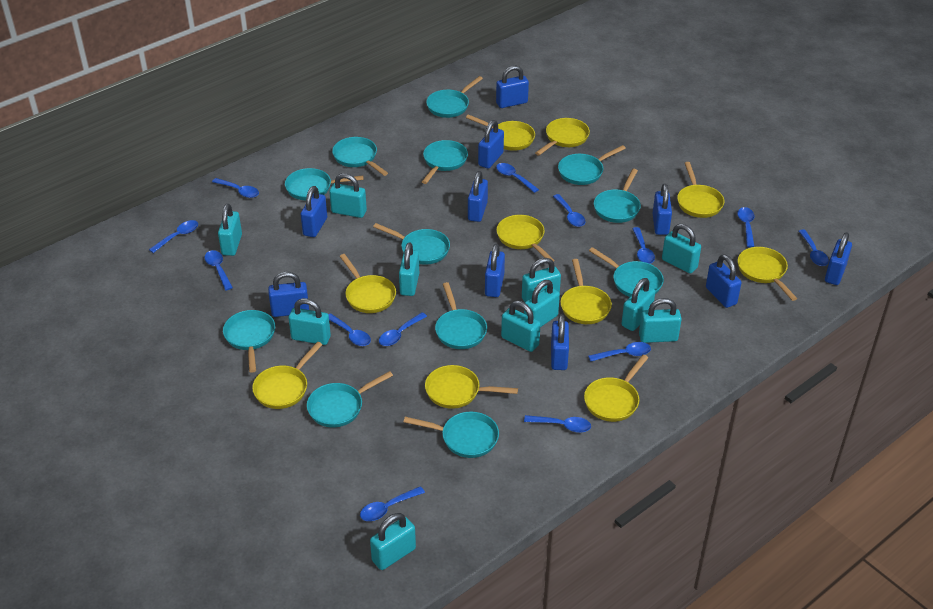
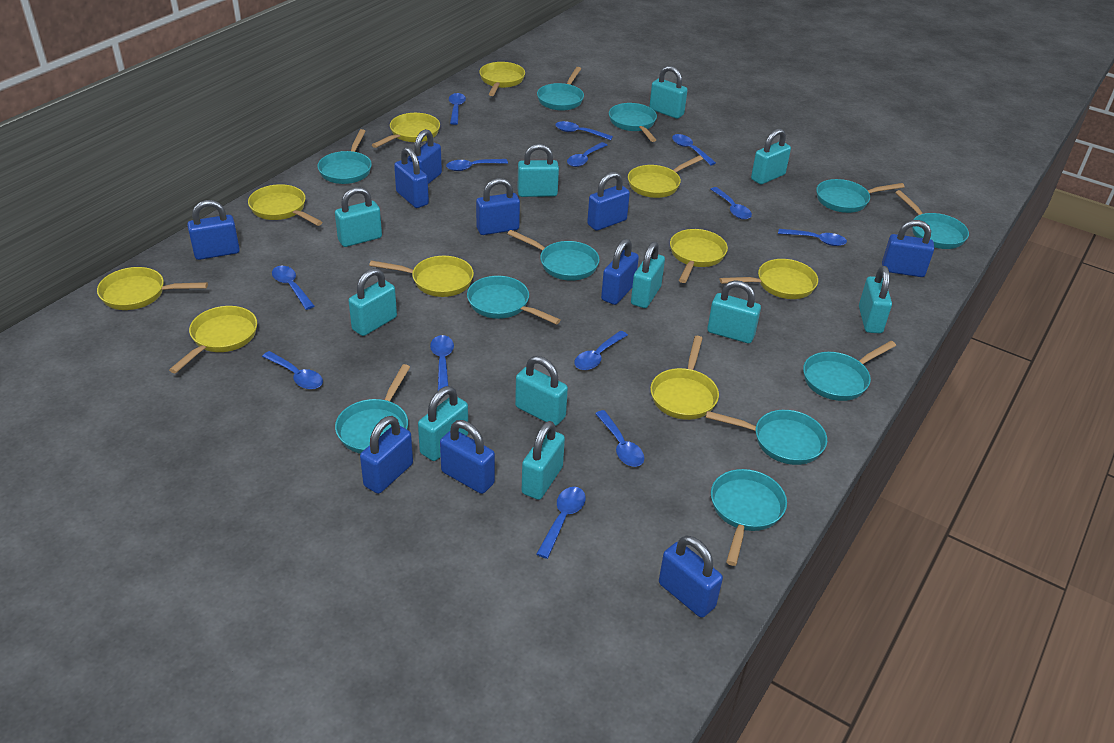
turquoise pan: 12 -> 11

